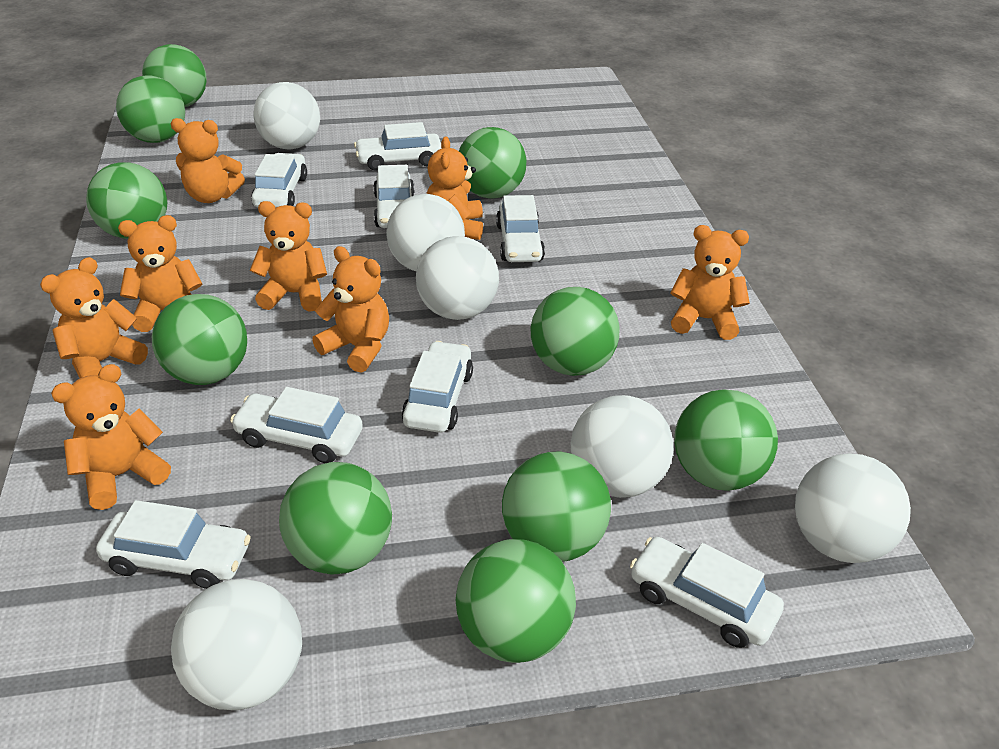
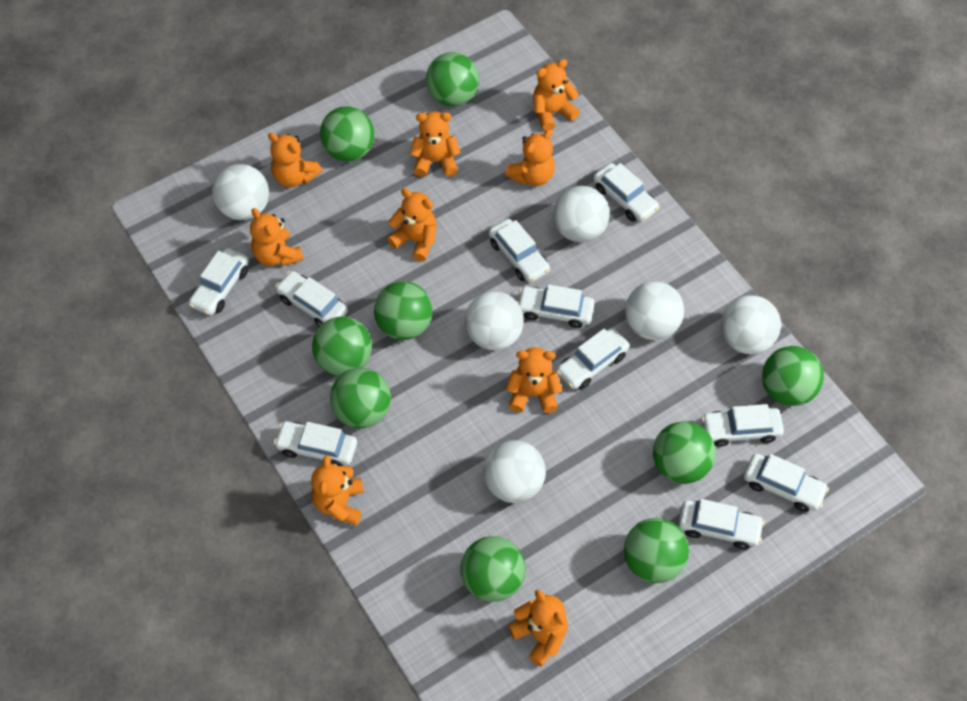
green ball: 10 -> 9
orange teddy bear: 8 -> 9
white car: 8 -> 10

